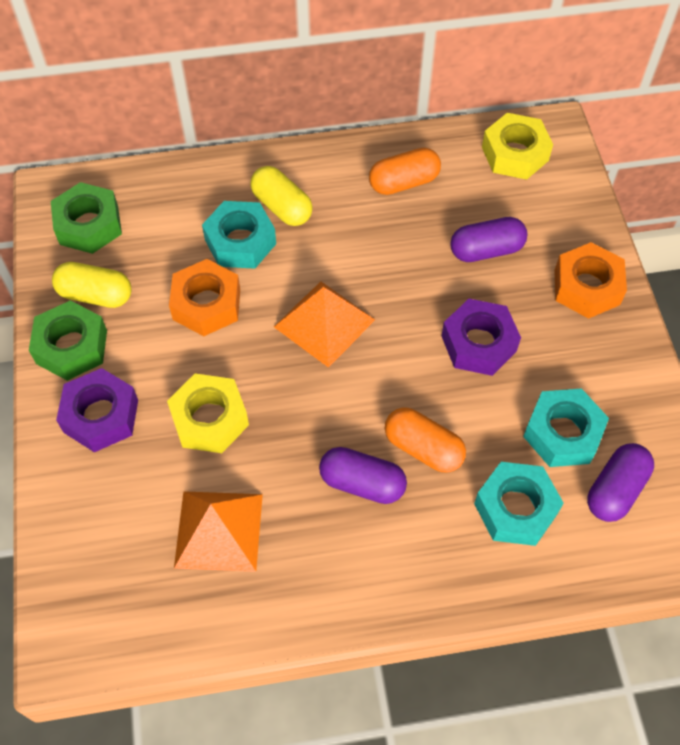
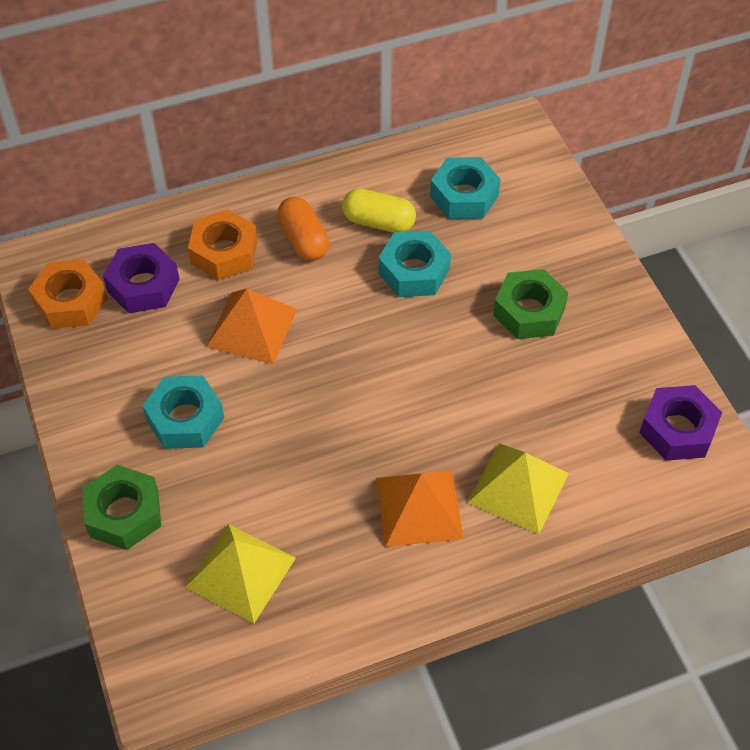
orange capsule: 2 -> 1
purple capsule: 3 -> 0
yellow capsule: 2 -> 1
yellow nut: 2 -> 0
yellow pyramid: 0 -> 2

